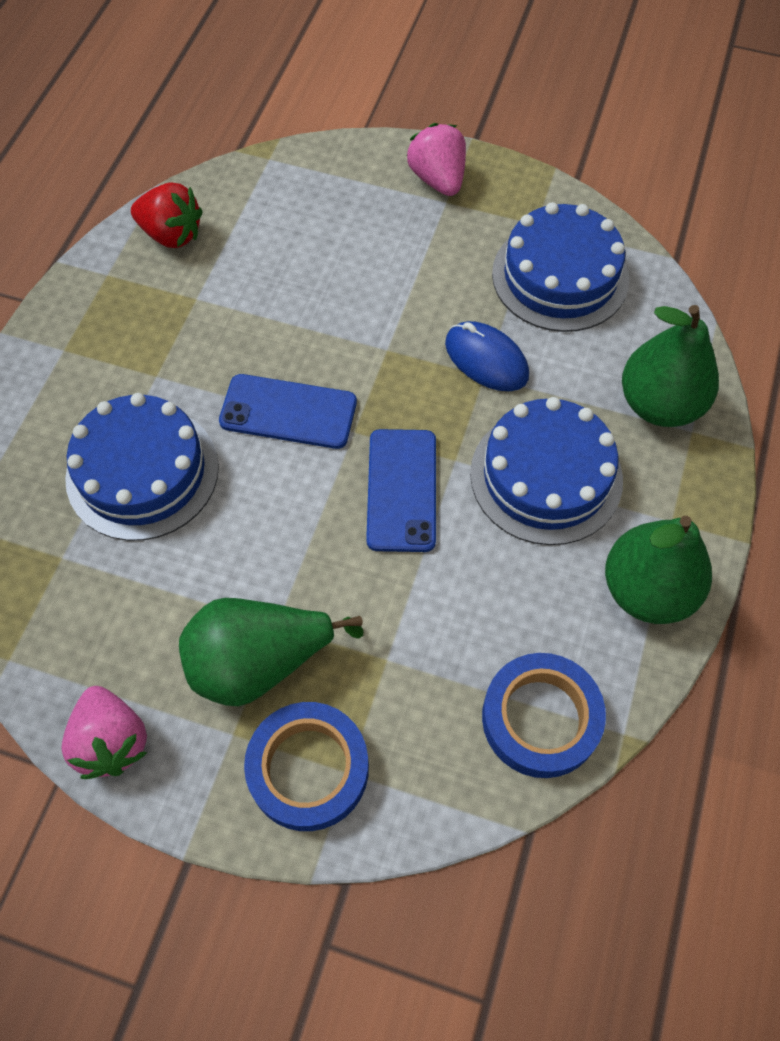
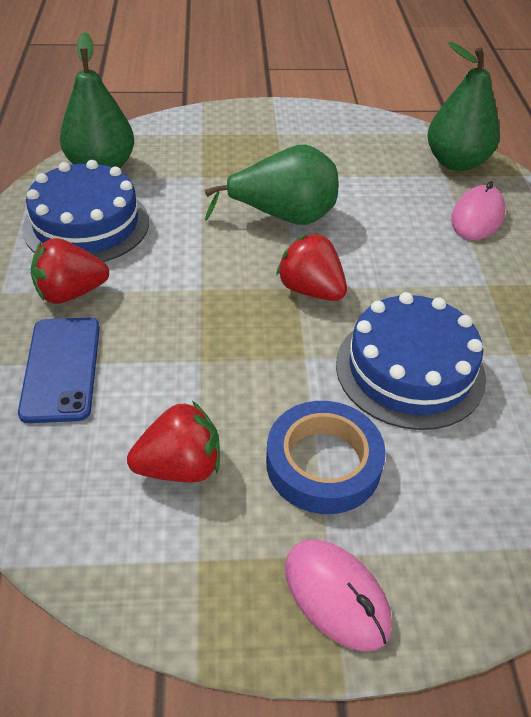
blue cake: 3 -> 2
blue mouse: 1 -> 0
blue phone: 2 -> 1
blue tape: 2 -> 1
pink mouse: 0 -> 2
pink strawberry: 2 -> 0
red strawberry: 1 -> 3

